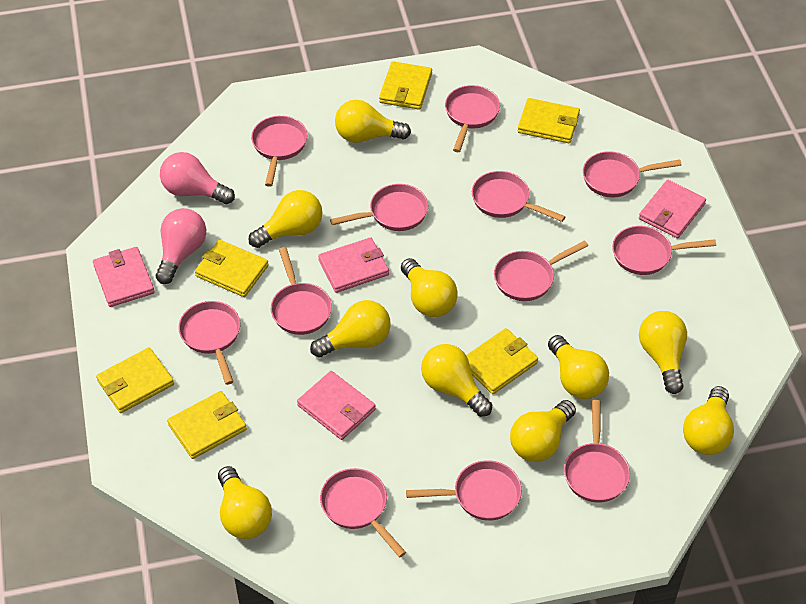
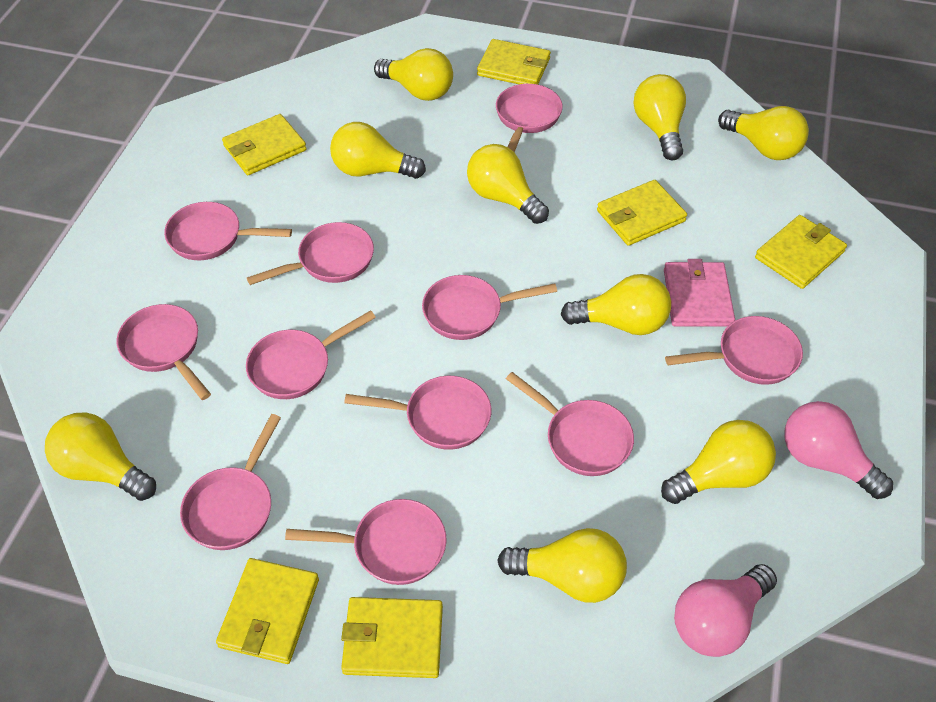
pink pan: 12 -> 11
pink wallet: 4 -> 1
yellow light bulb: 10 -> 9

